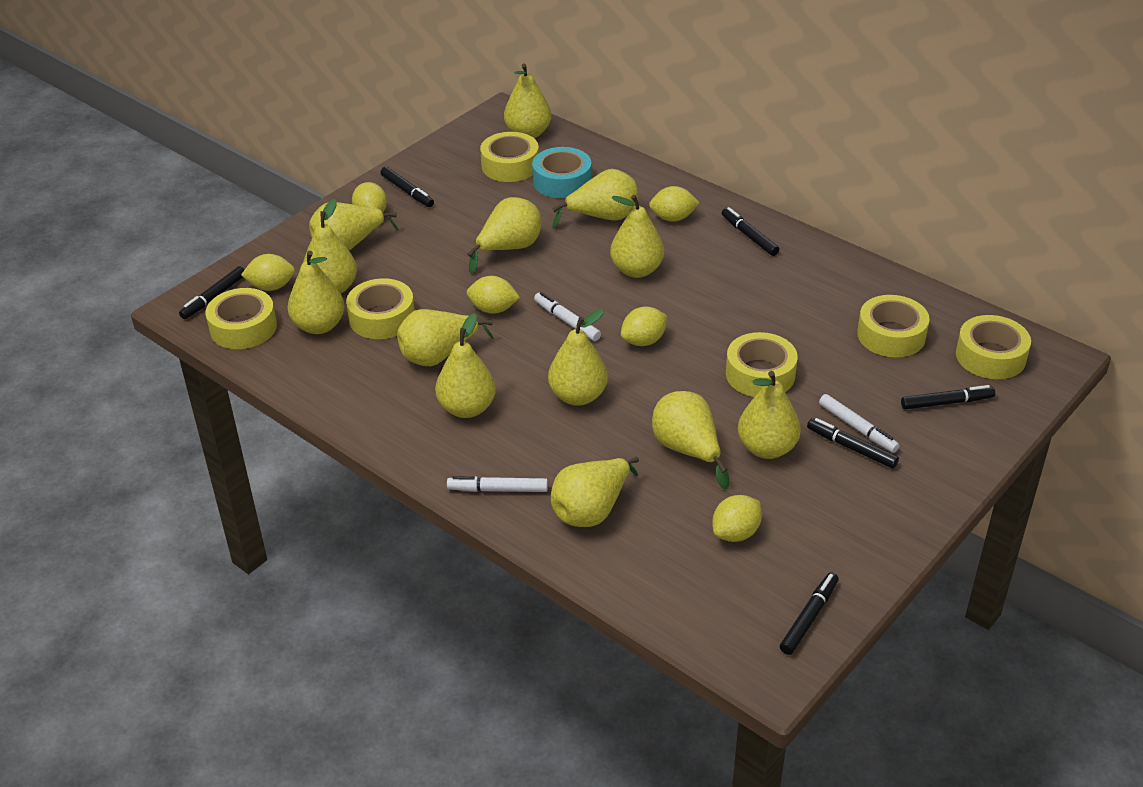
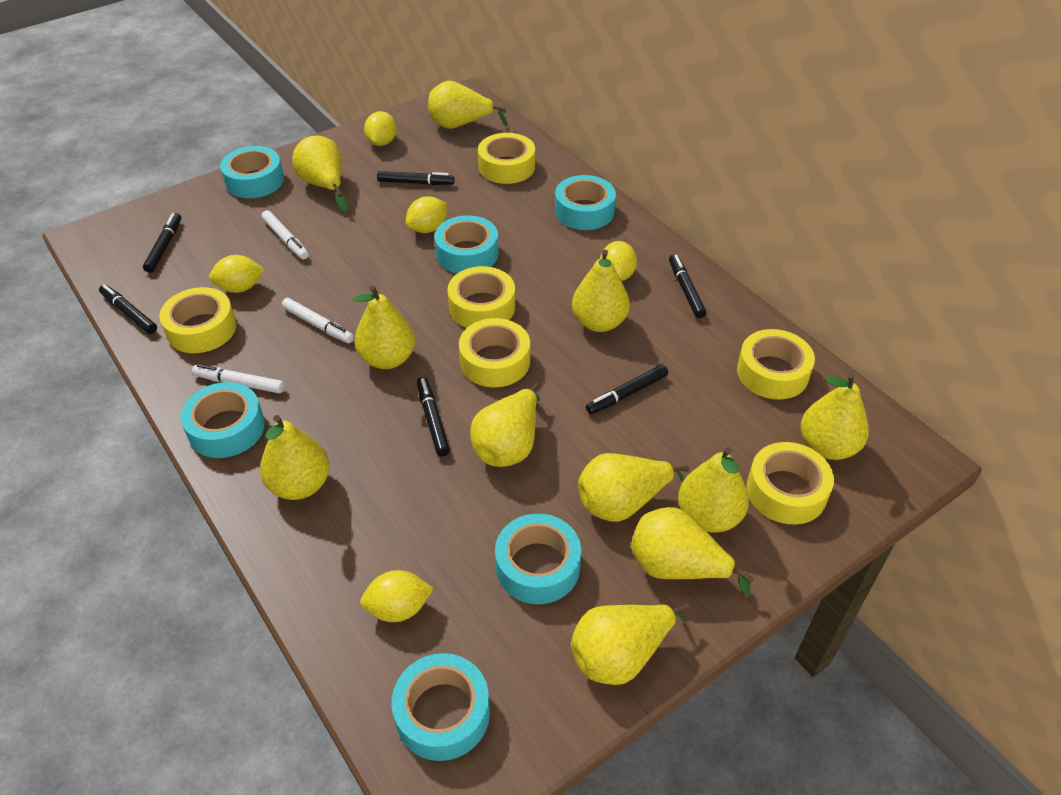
turquoise tape: 1 -> 6
yellow lemon: 6 -> 5
yellow pear: 13 -> 11

